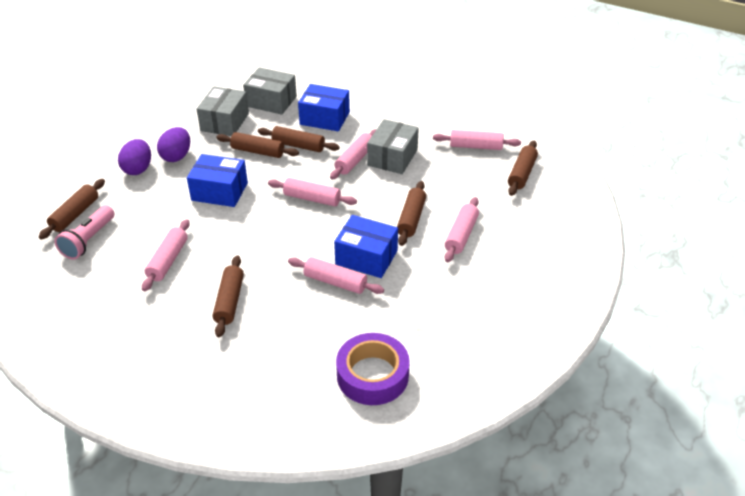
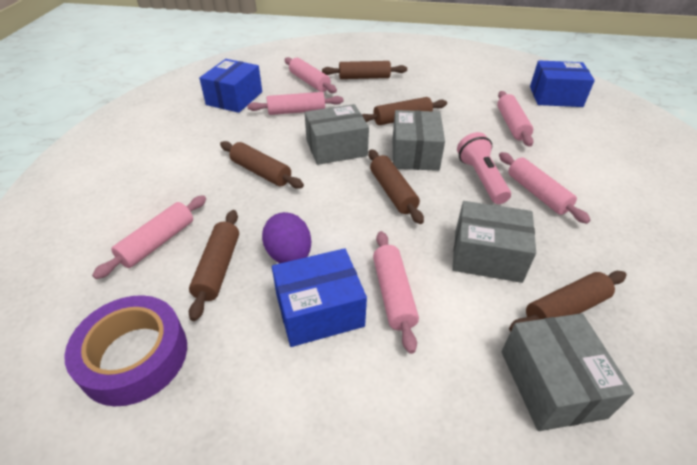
grey box: 3 -> 4
purple egg: 2 -> 1

